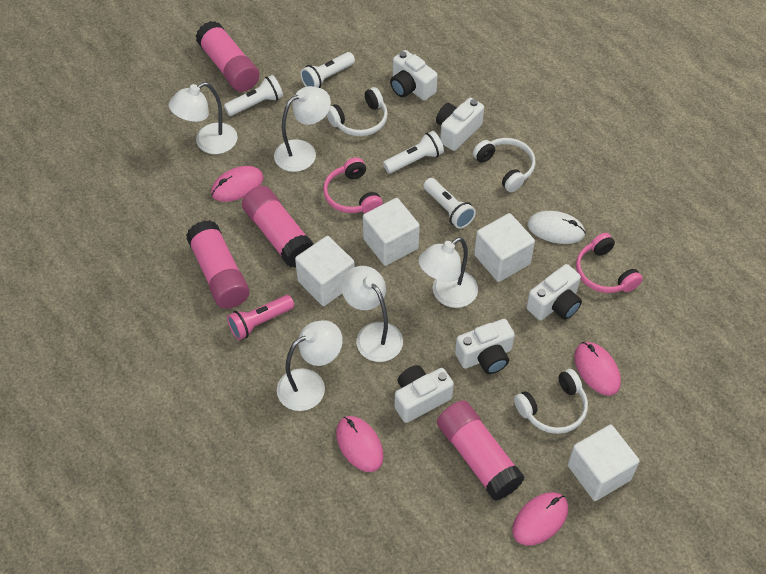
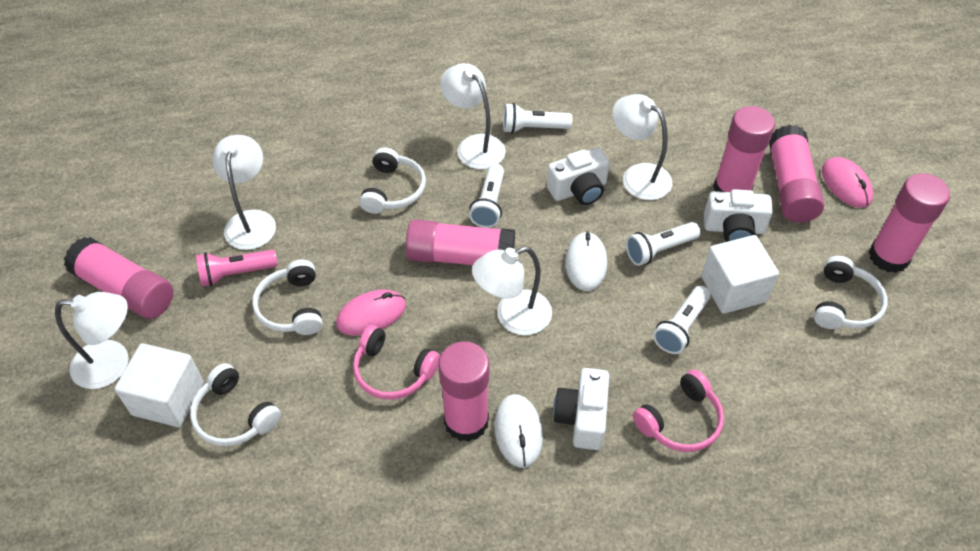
pink glue stick: 4 -> 6
pink mouse: 4 -> 2
white camera: 5 -> 3
white cube: 4 -> 2
white headphones: 3 -> 4
white mouse: 1 -> 2

